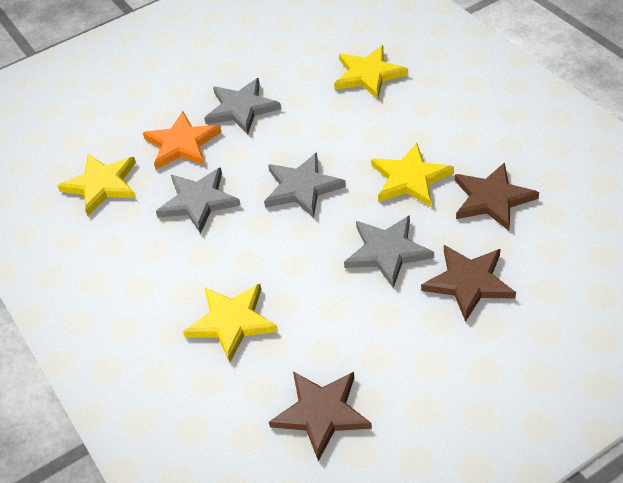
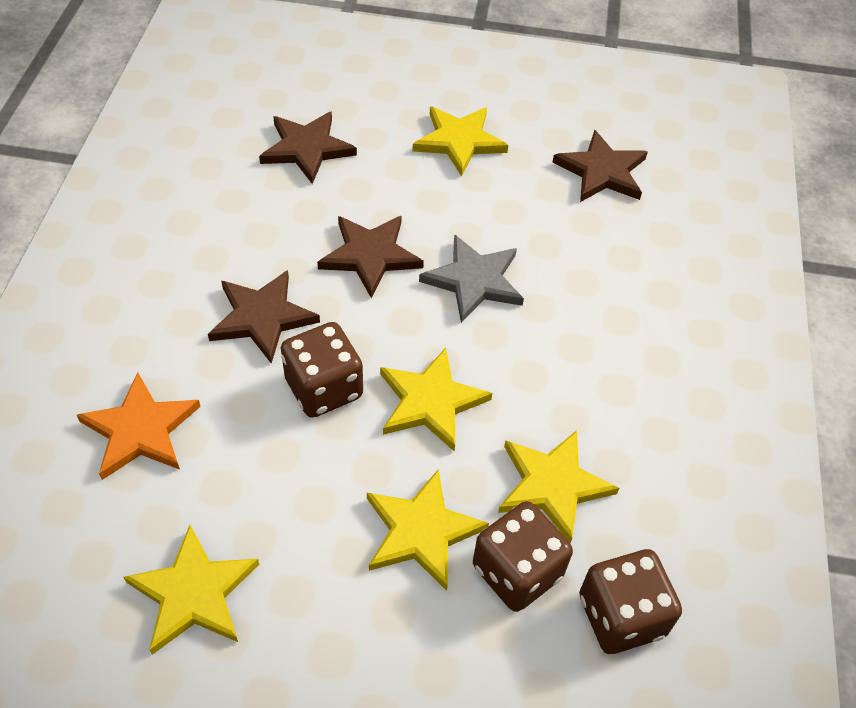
brown dice: 0 -> 3
brown star: 3 -> 4
grey star: 4 -> 1
yellow star: 4 -> 5

